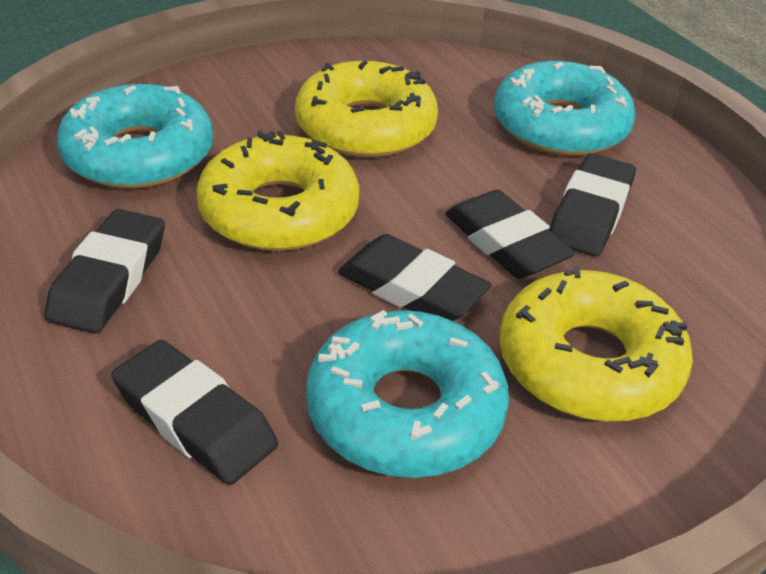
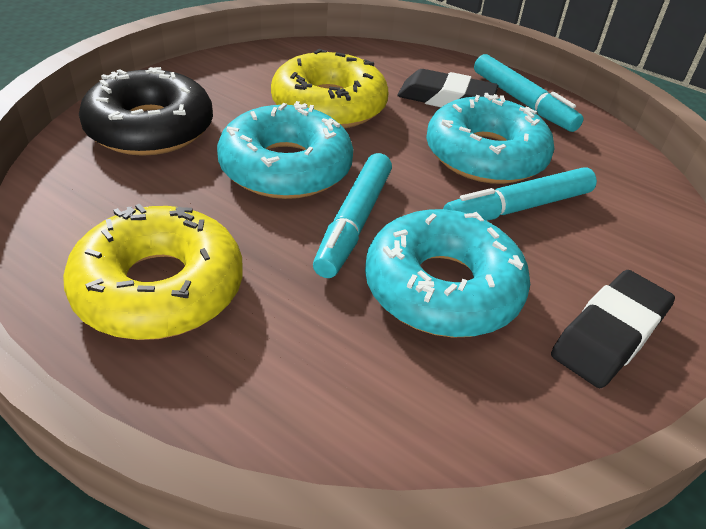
black donut: 0 -> 1
black eraser: 5 -> 2
turquoise marker: 0 -> 3
yellow donut: 3 -> 2

